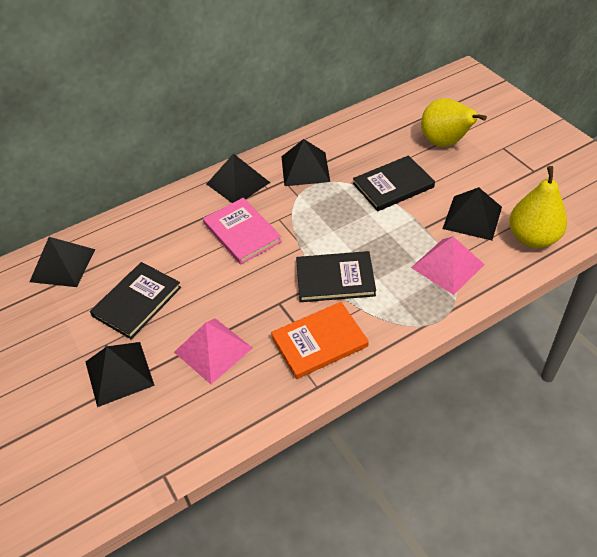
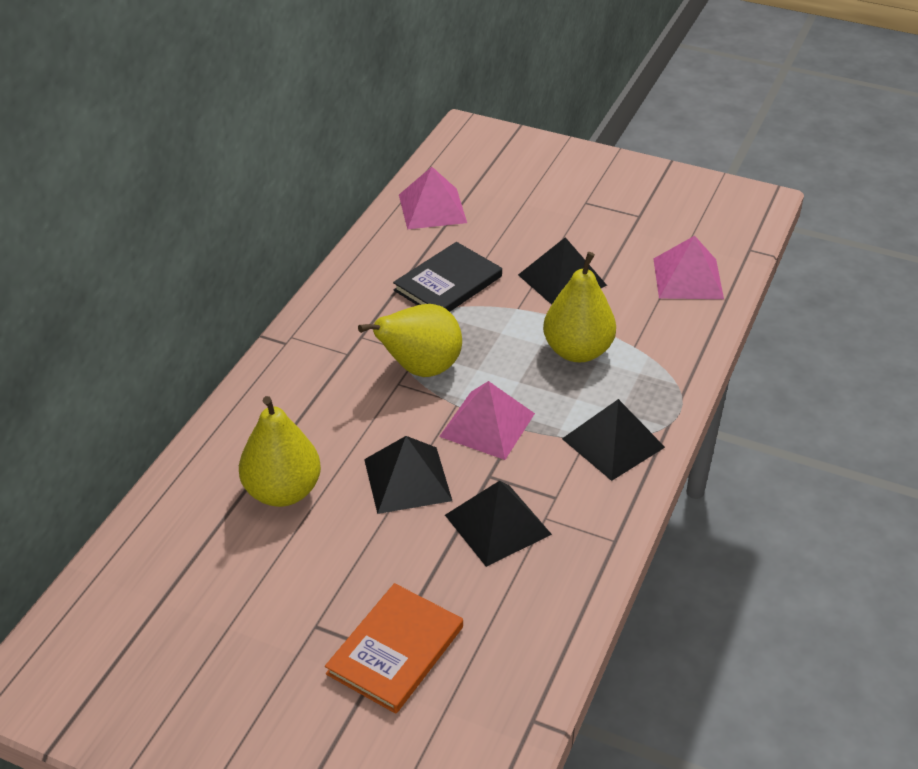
black book: 3 -> 1
black pyramid: 5 -> 4
pink book: 1 -> 0
pink pyramid: 2 -> 3
yellow pear: 2 -> 3

